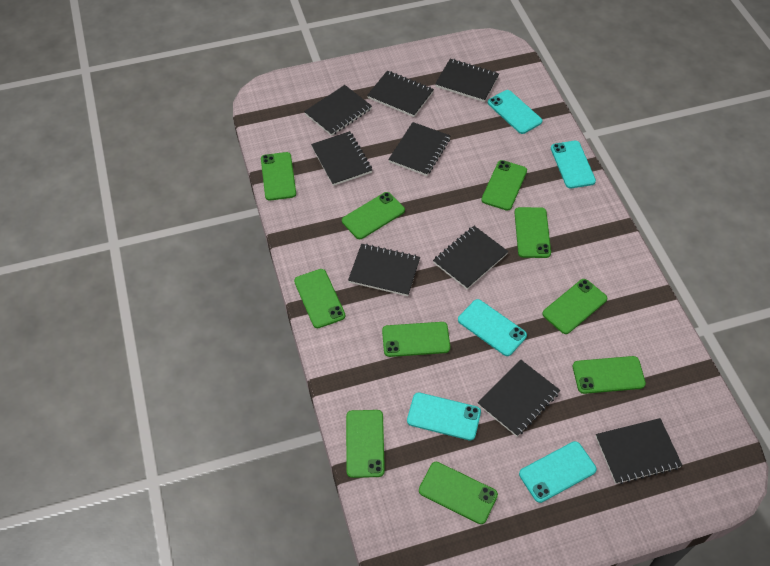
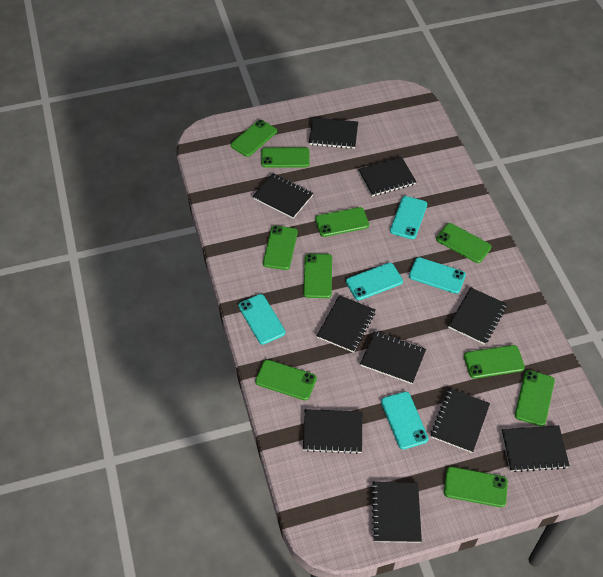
black notebook: 9 -> 10

